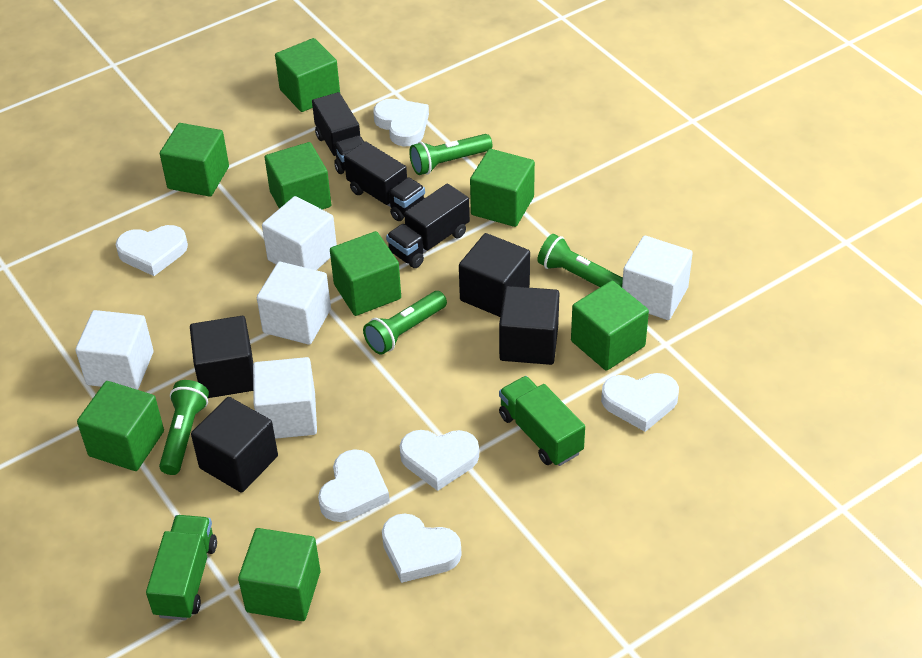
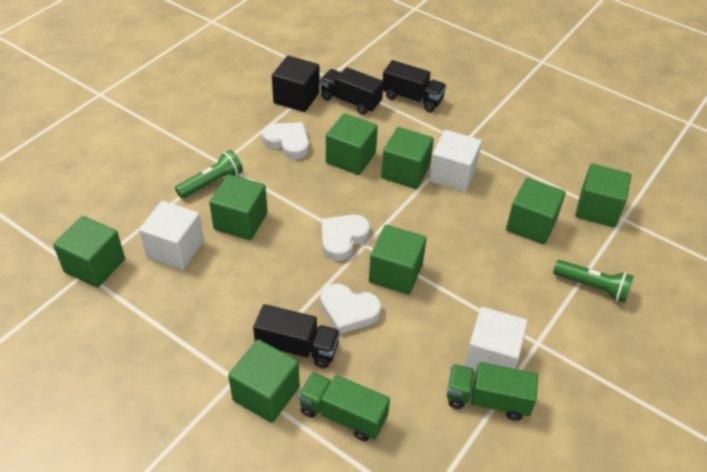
black cube: 4 -> 1
green flashlight: 4 -> 2
white cube: 5 -> 3
white heart: 6 -> 3

